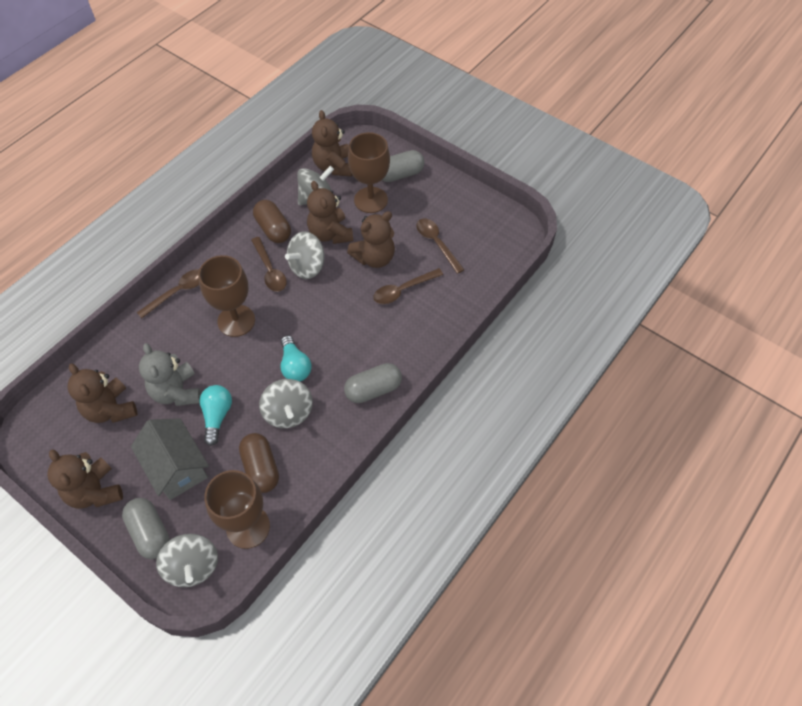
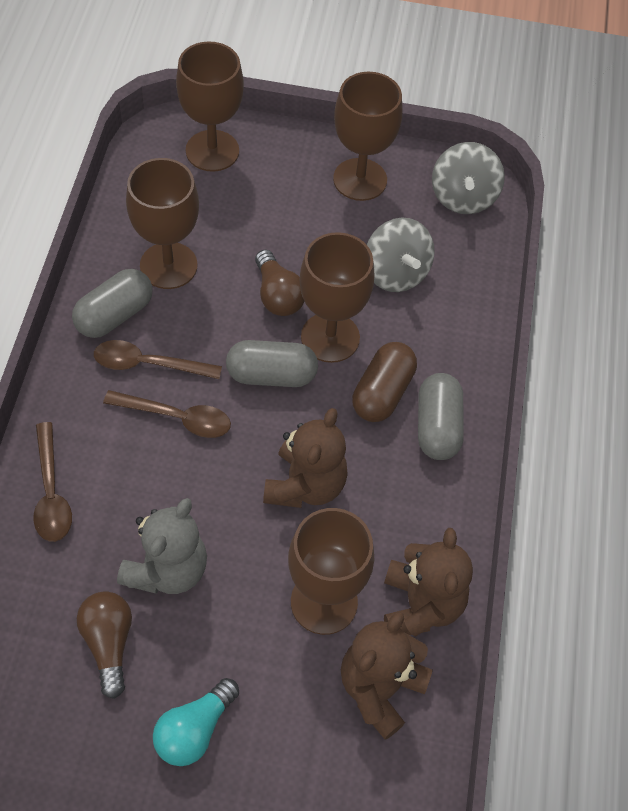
brown capsule: 2 -> 1
brown goblet: 3 -> 5
brown light bulb: 0 -> 2
brown spoon: 4 -> 3
brown teddy bear: 5 -> 3
grey house: 1 -> 0
grey spinning top: 4 -> 2
turquoise light bulb: 2 -> 1

